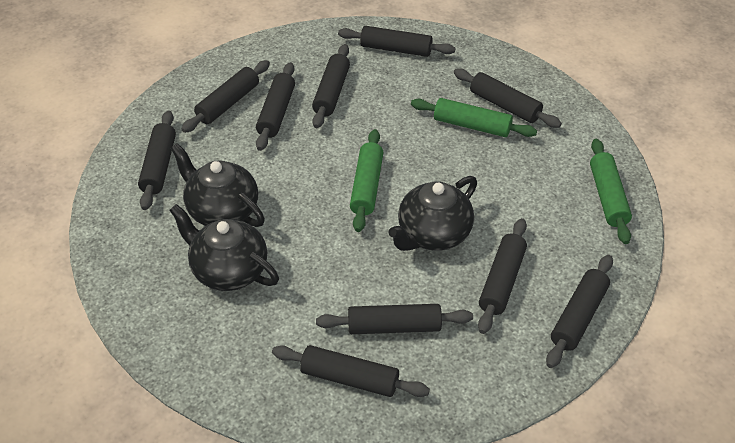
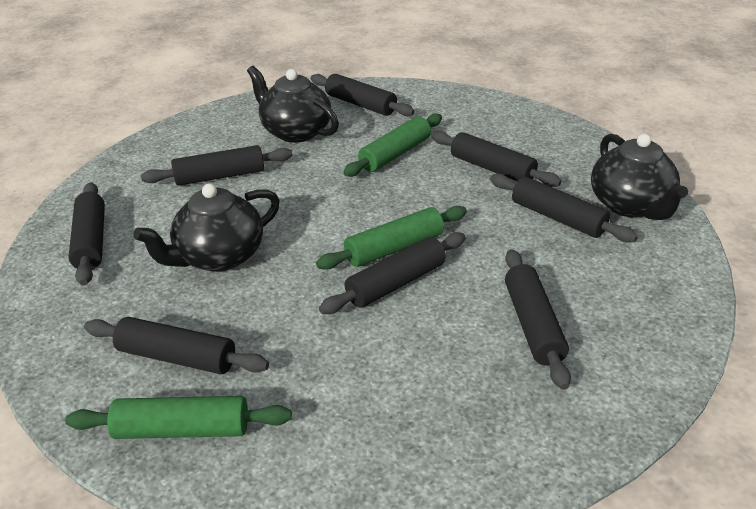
black rolling pin: 10 -> 8

